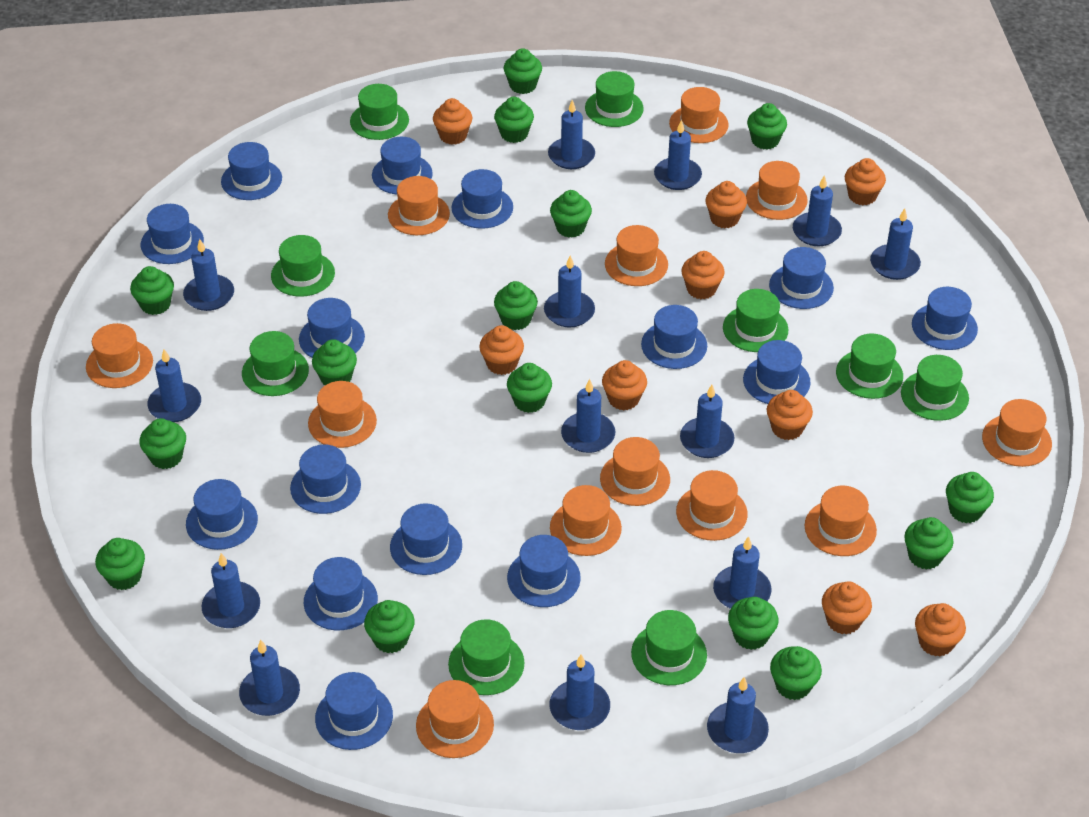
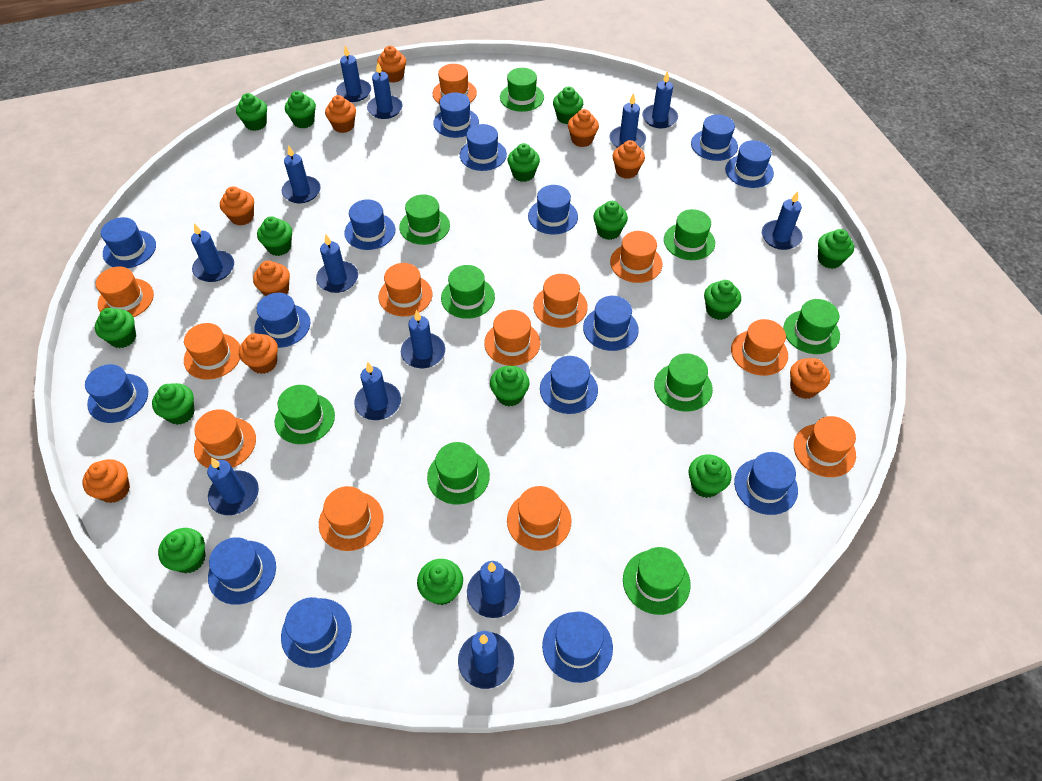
blue candle: 14 -> 13
green cupcake: 15 -> 14

